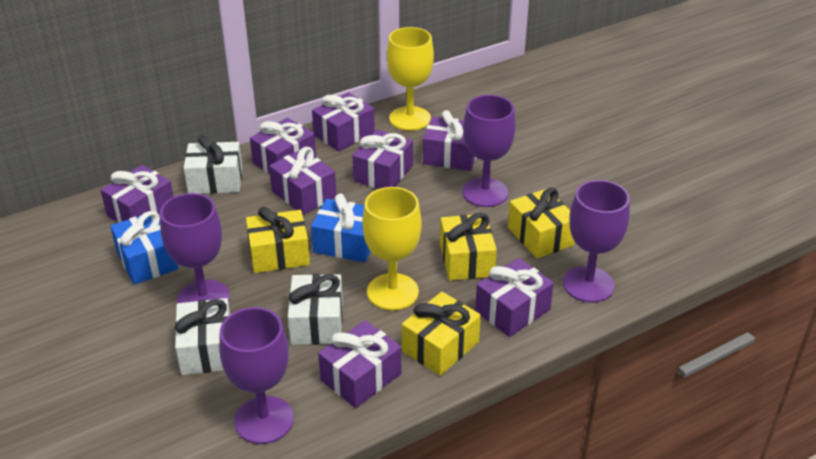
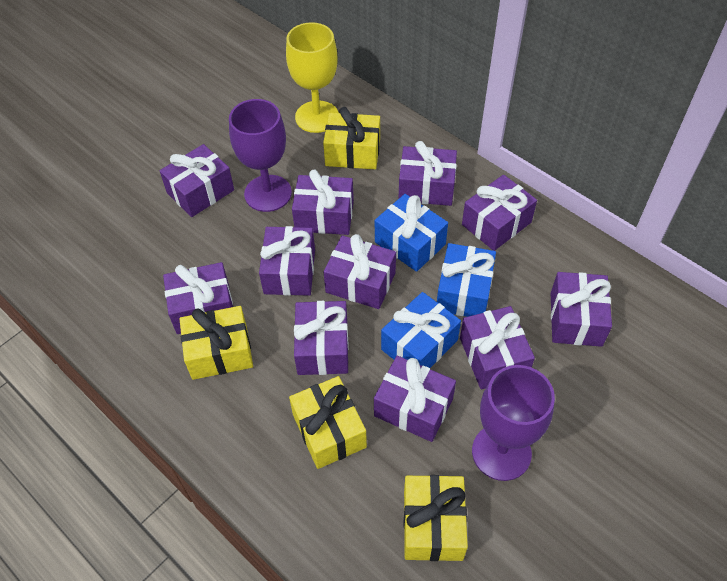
blue gift: 2 -> 3
purple gift: 8 -> 11
purple goblet: 4 -> 2
white gift: 3 -> 0
yellow goblet: 2 -> 1

